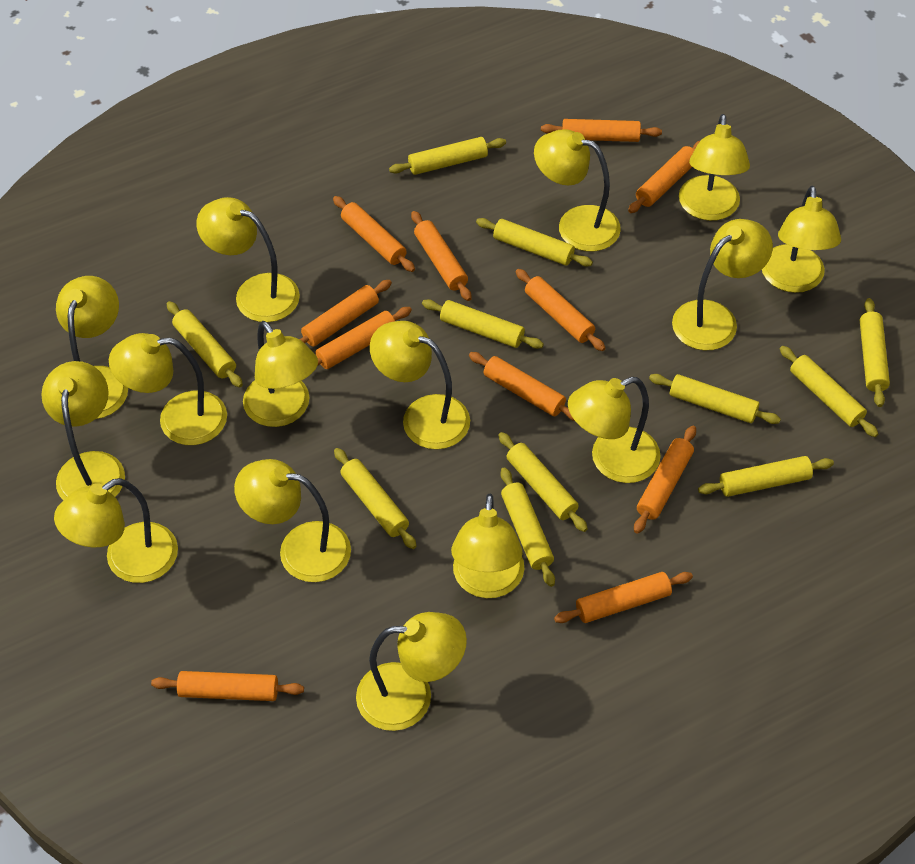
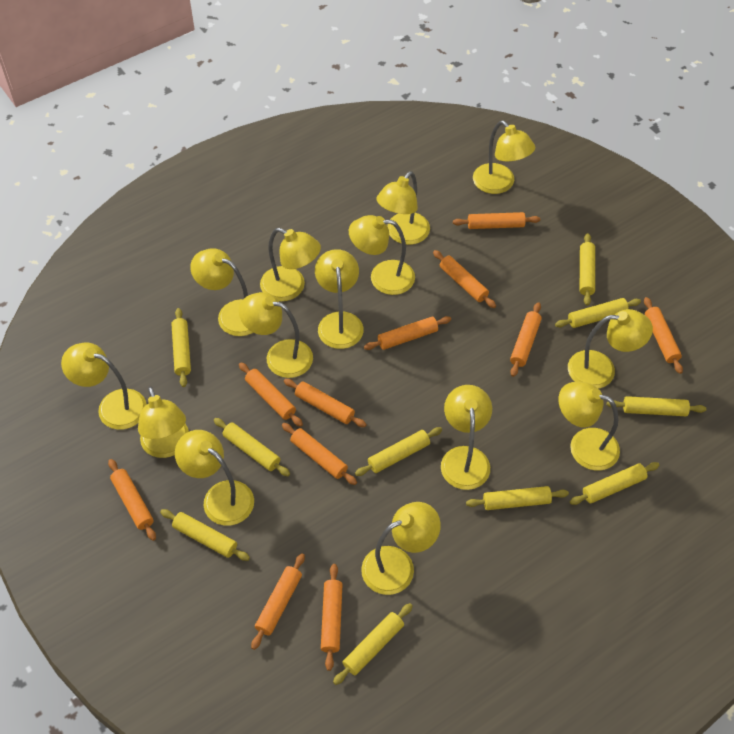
yellow lamp: 15 -> 14
yellow rolling pin: 11 -> 10

